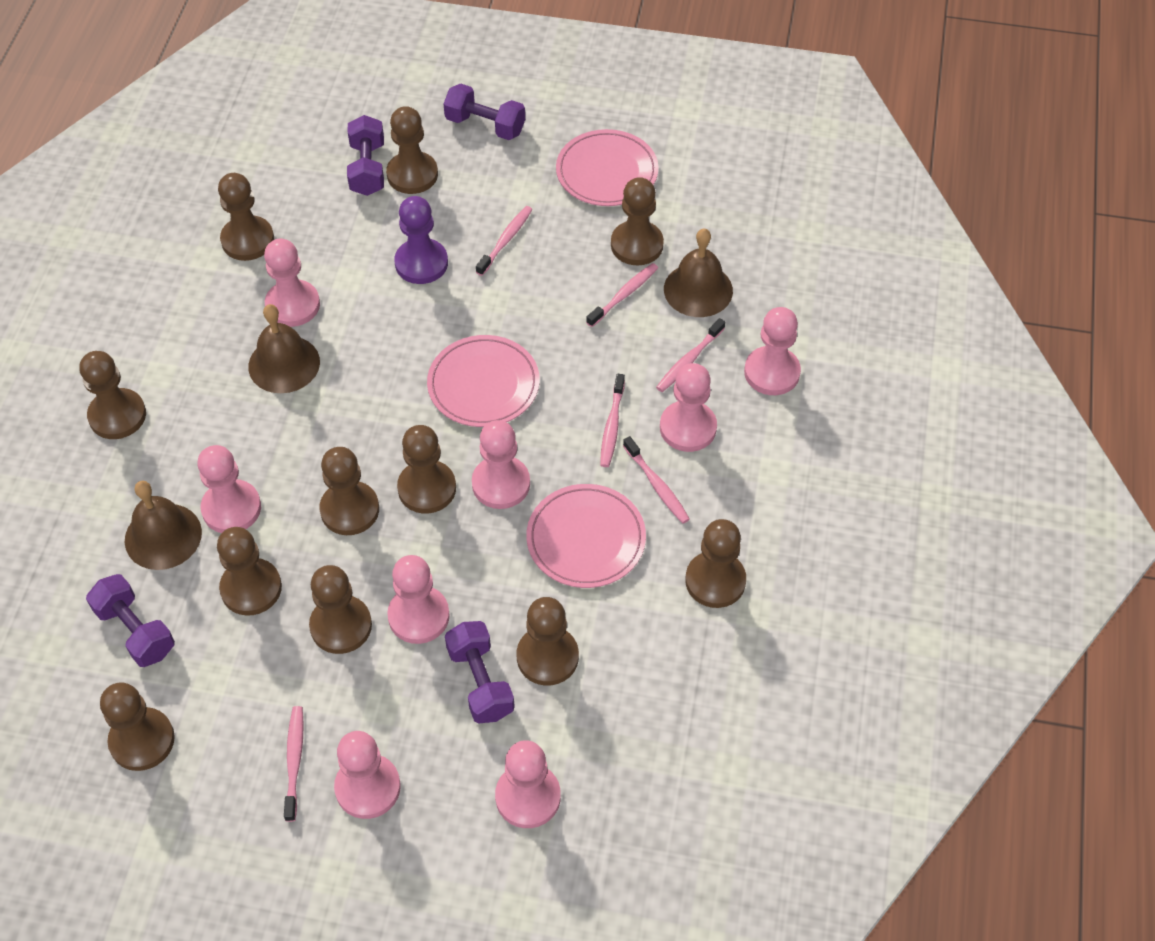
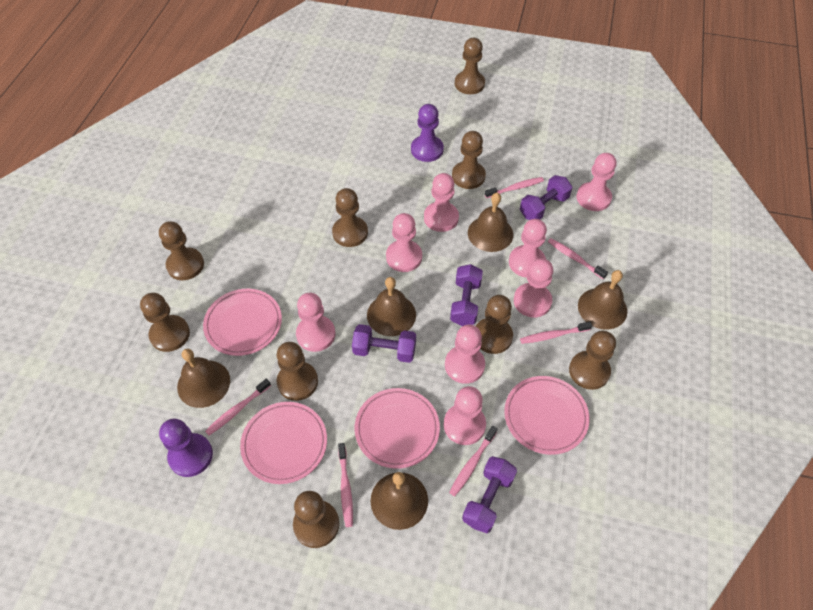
brown bell: 3 -> 5
brown pawn: 11 -> 9
pink plate: 3 -> 4
purple pawn: 1 -> 2

